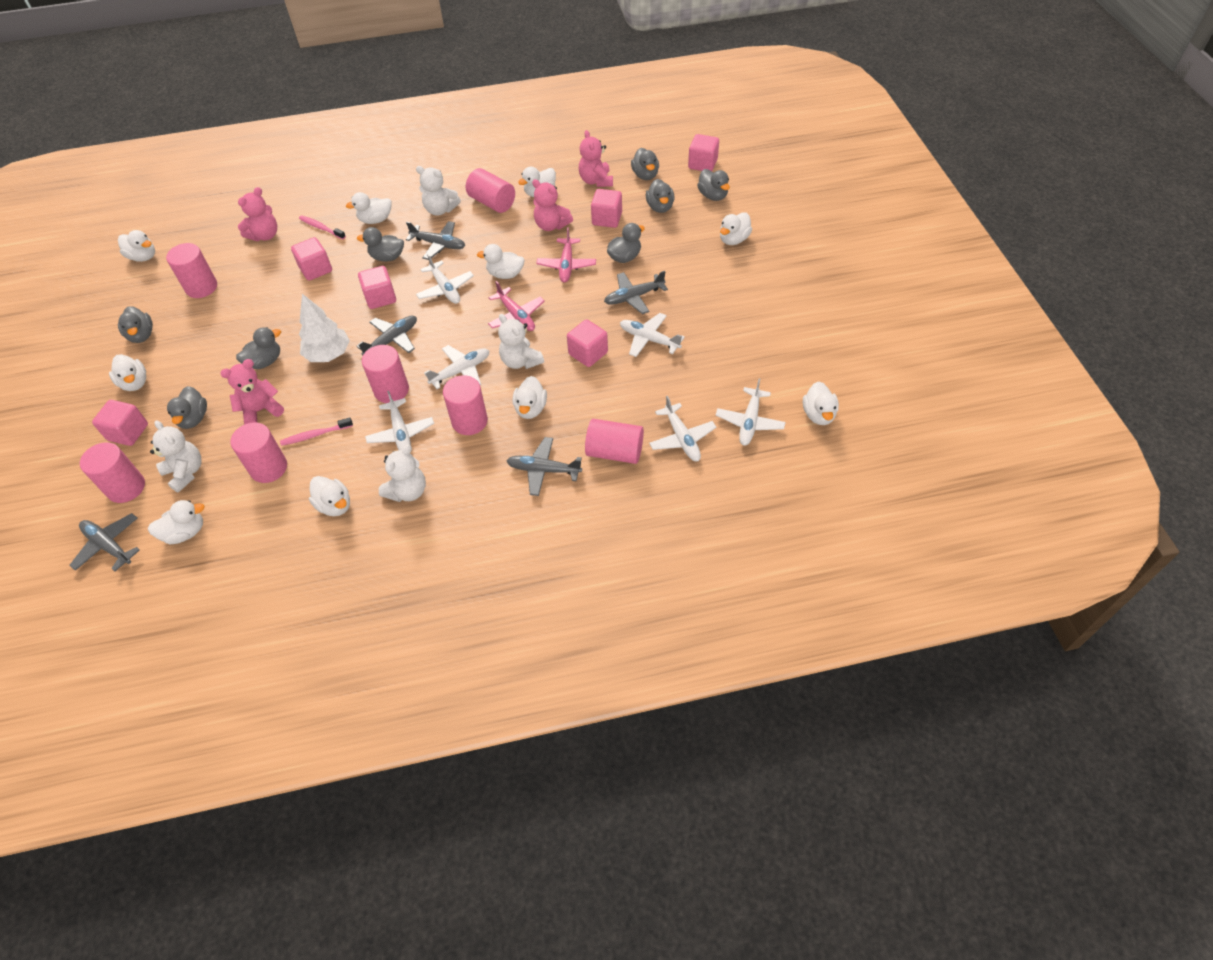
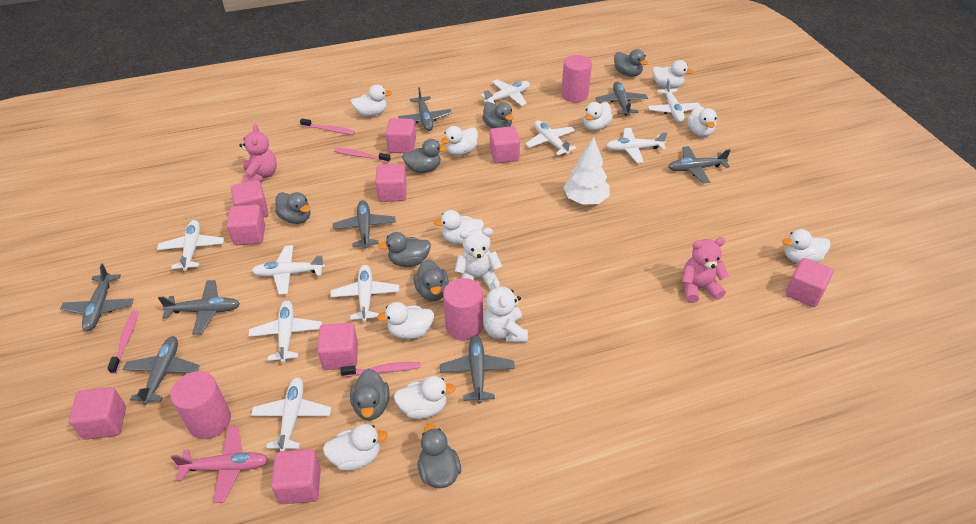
grey plane: 5 -> 8
pink cube: 6 -> 9
pink cylinder: 7 -> 3
pink plane: 2 -> 1
pink teddy bear: 4 -> 2
pink toothbrush: 2 -> 4
white plane: 6 -> 9
white teddy bear: 4 -> 2

